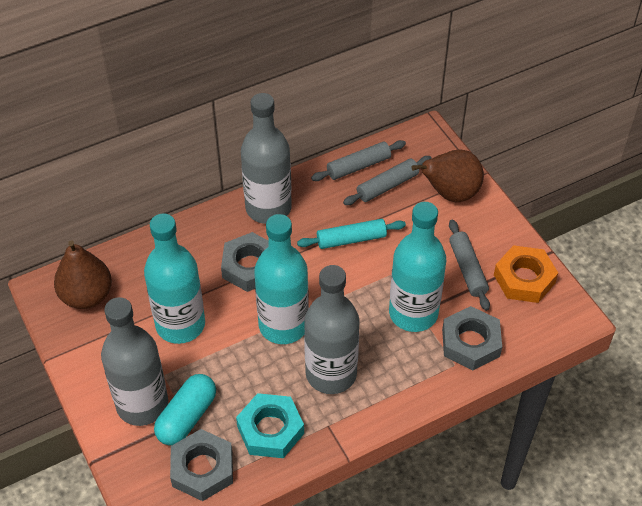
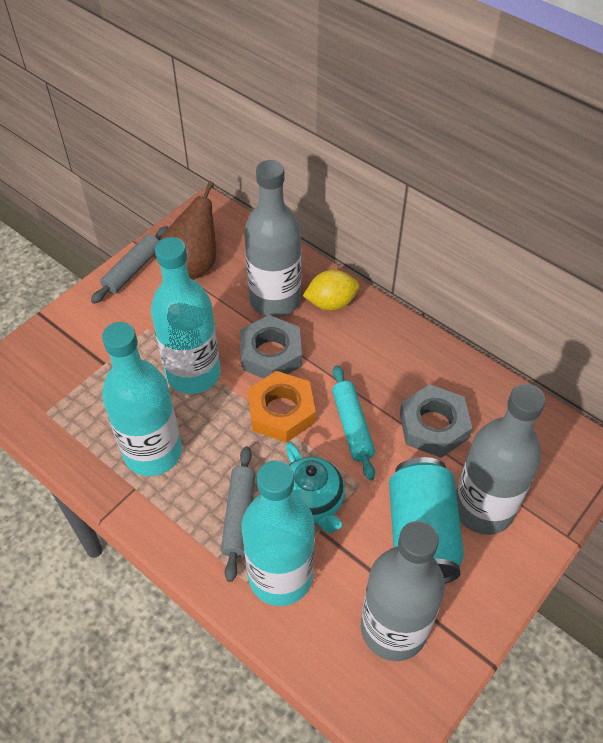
brown pear: 2 -> 1
grey nut: 3 -> 2
grey rolling pin: 3 -> 2
turquoise can: 0 -> 1
turquoise capsule: 1 -> 0
turquoise nut: 1 -> 0
turquoise teapot: 0 -> 1
yellow lemon: 0 -> 1

